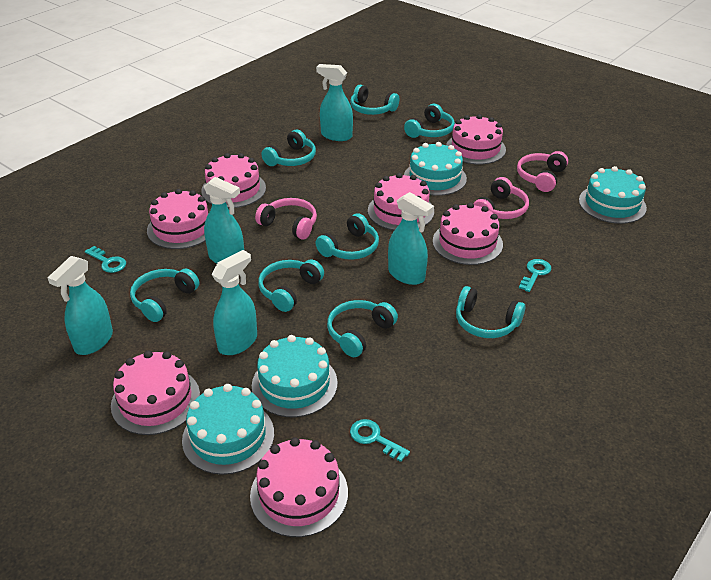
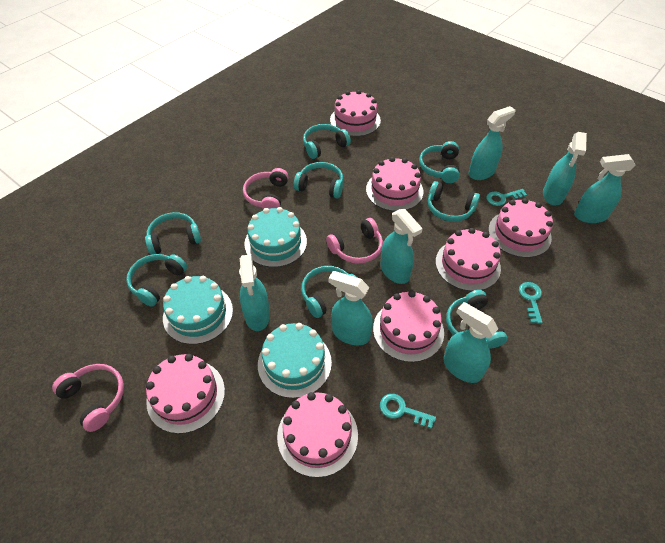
turquoise cake: 4 -> 3
turquoise spray bottle: 5 -> 7

